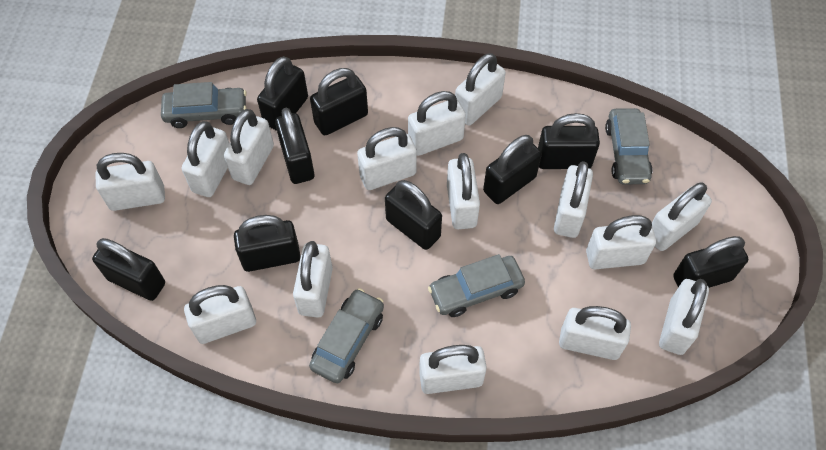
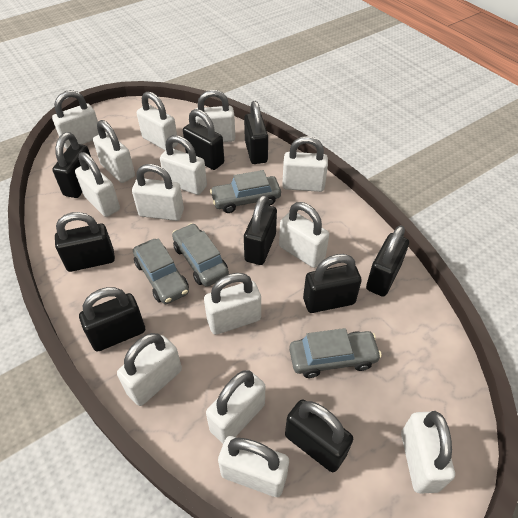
white padlock: 15 -> 14

